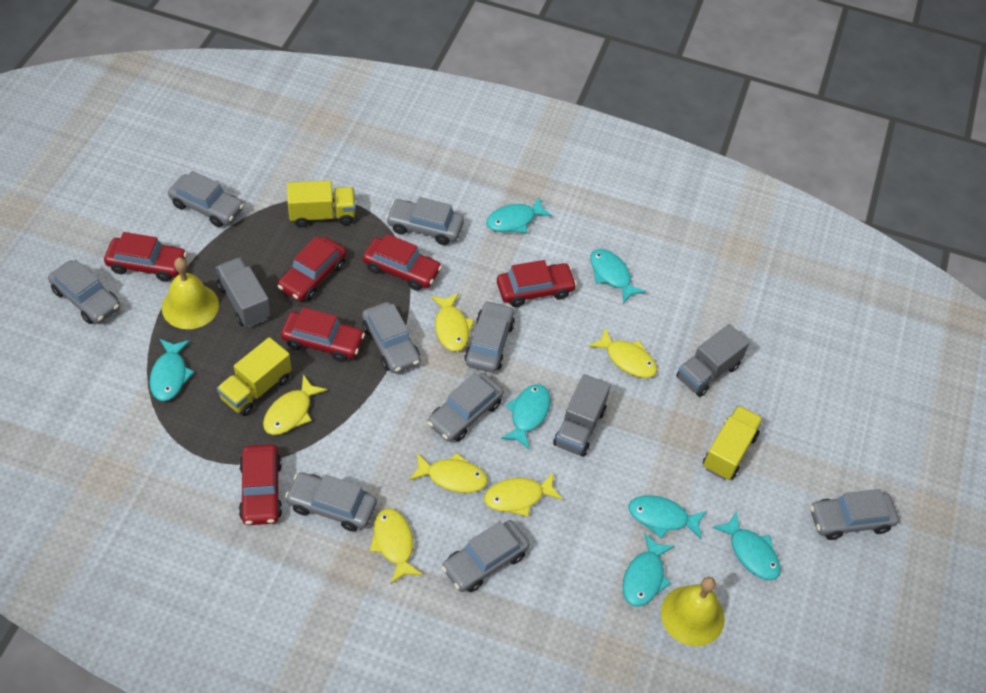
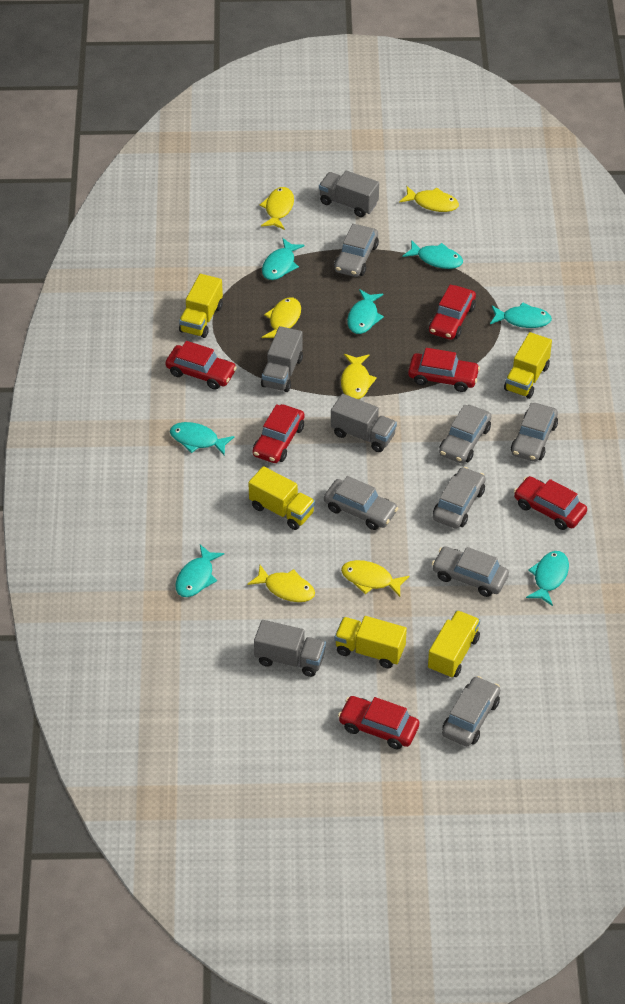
grey car: 9 -> 7
grey truck: 3 -> 4
yellow bell: 2 -> 0
yellow truck: 3 -> 5

